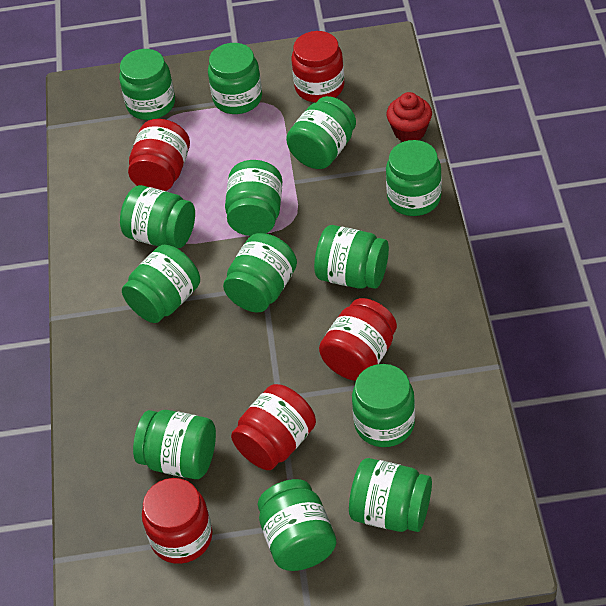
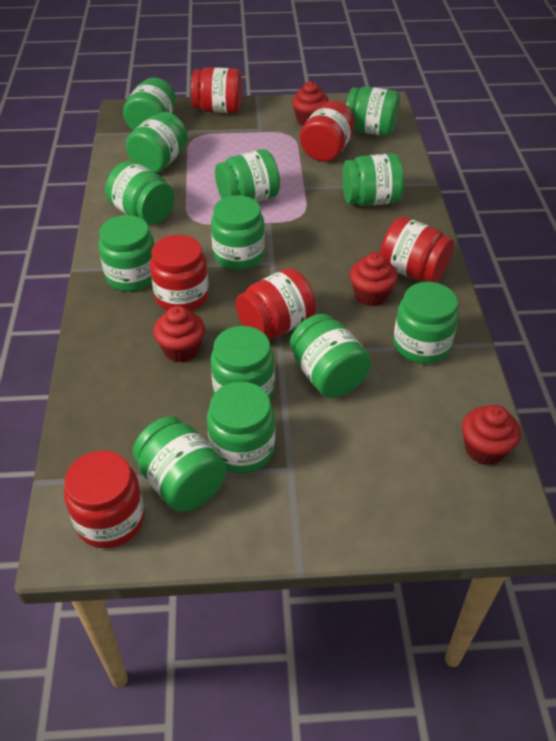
red cupcake: 1 -> 4
red jar: 5 -> 6

